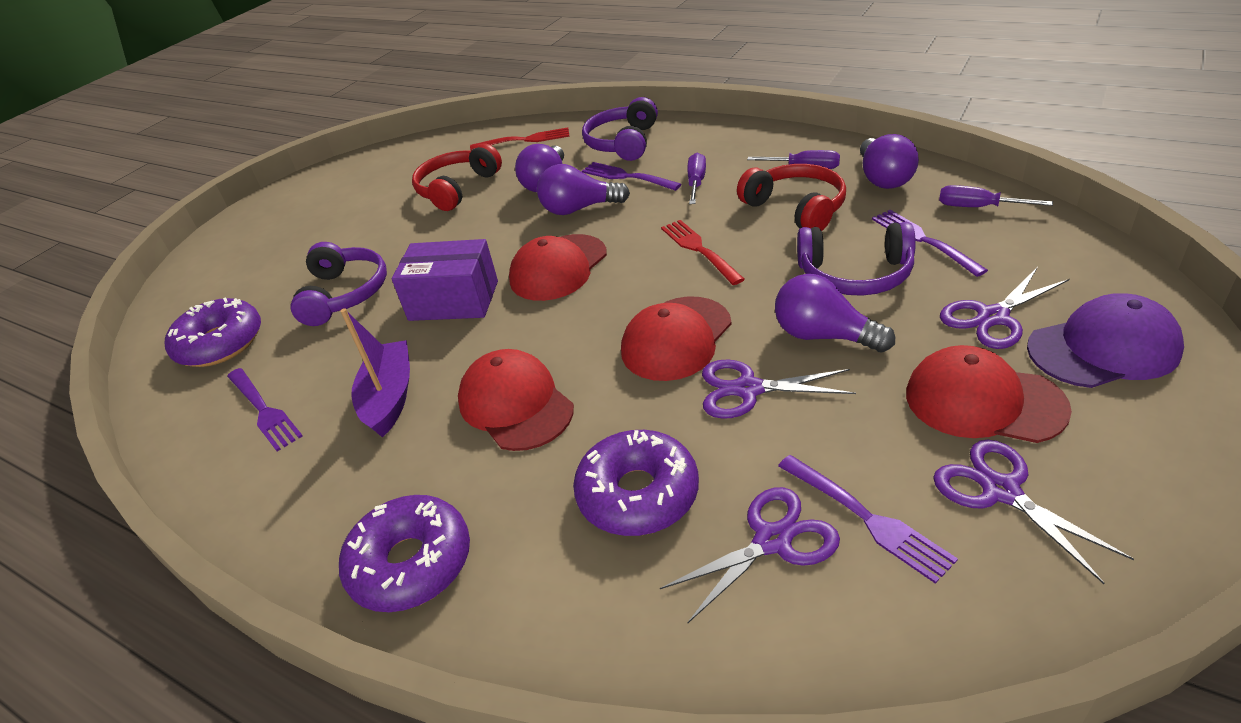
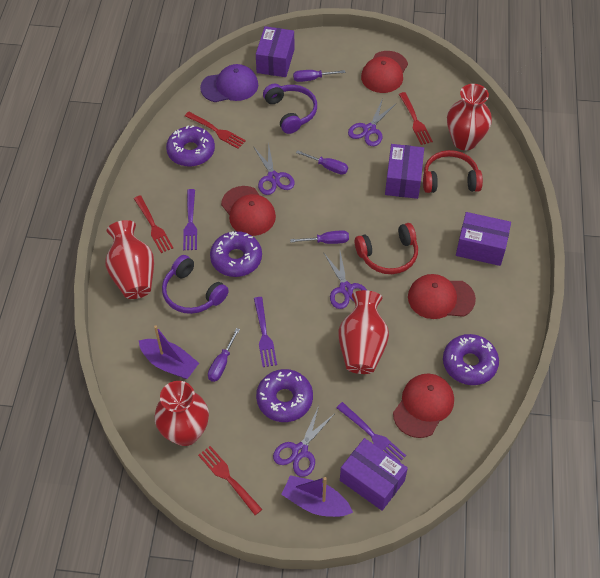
purple boat: 1 -> 2
purple box: 1 -> 4
purple donut: 3 -> 4
purple fork: 4 -> 3
purple headphones: 3 -> 2
purple light bulb: 4 -> 0
purple screwdriver: 3 -> 4
red fork: 2 -> 4
red vase: 0 -> 4

